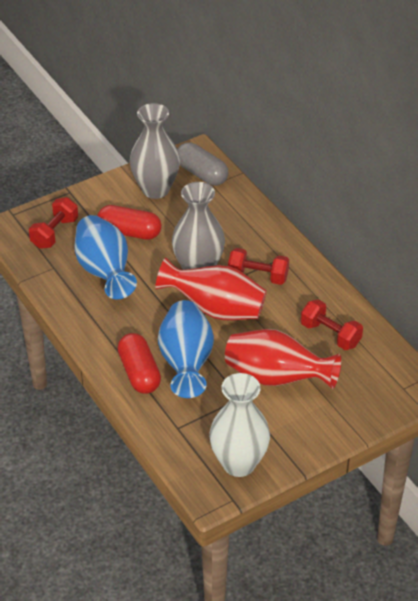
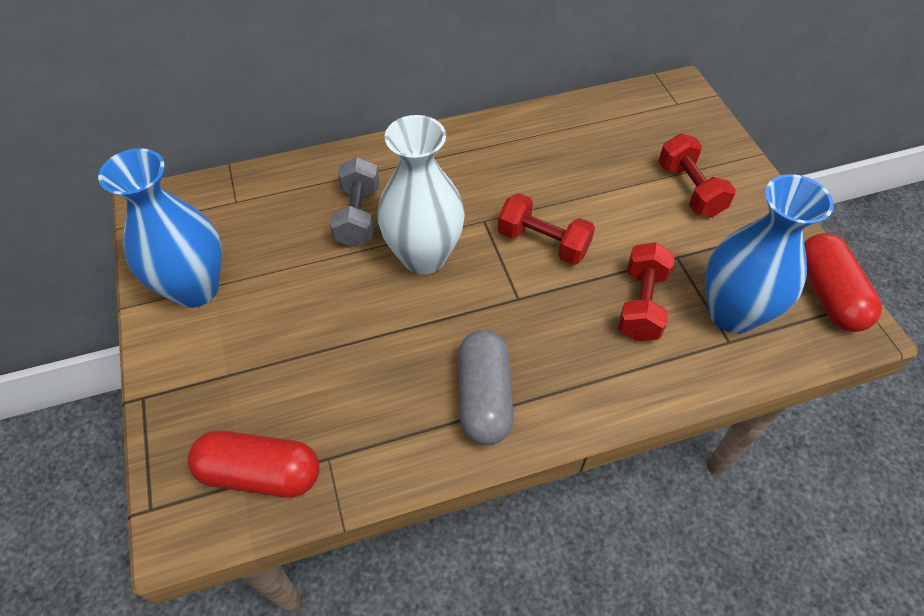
grey dumbbell: 0 -> 1
grey vase: 2 -> 0
red vase: 2 -> 0

